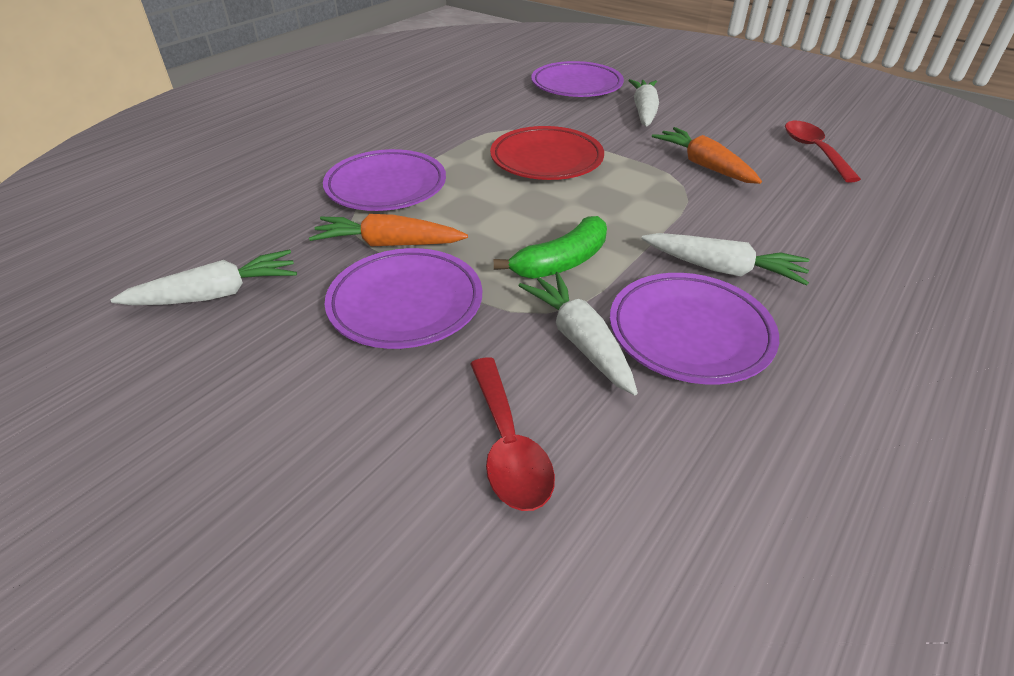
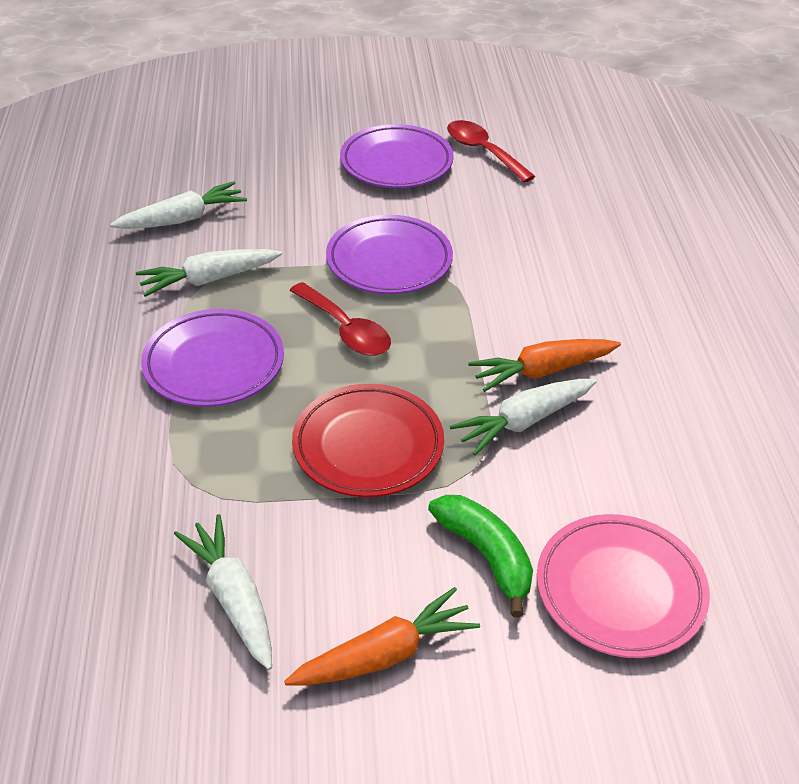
pink plate: 0 -> 1
purple plate: 4 -> 3

